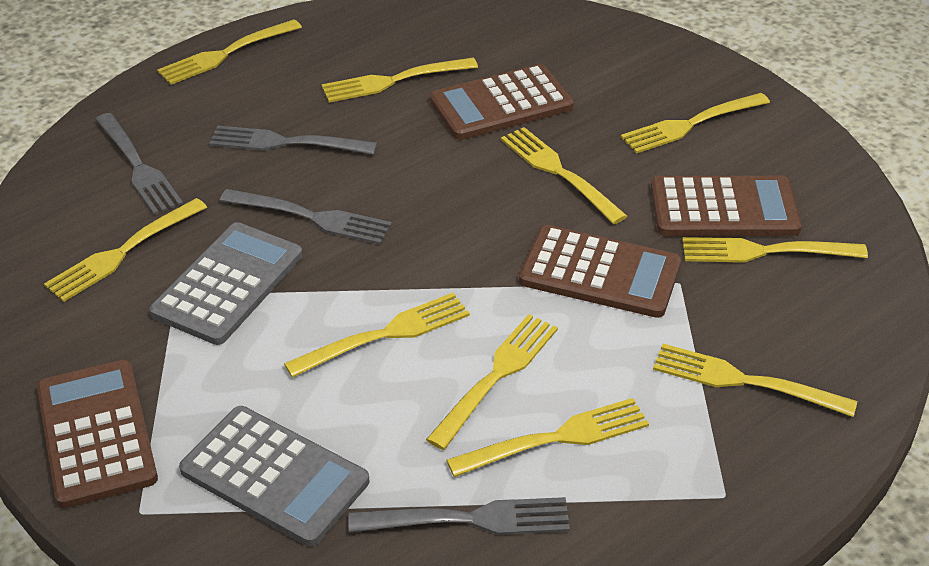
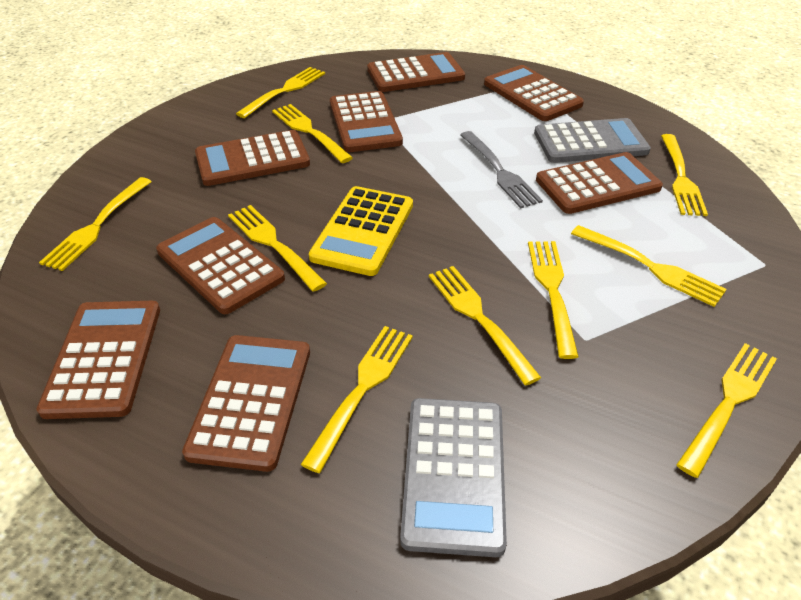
brown calculator: 4 -> 8
grey fork: 4 -> 1
yellow calculator: 0 -> 1

